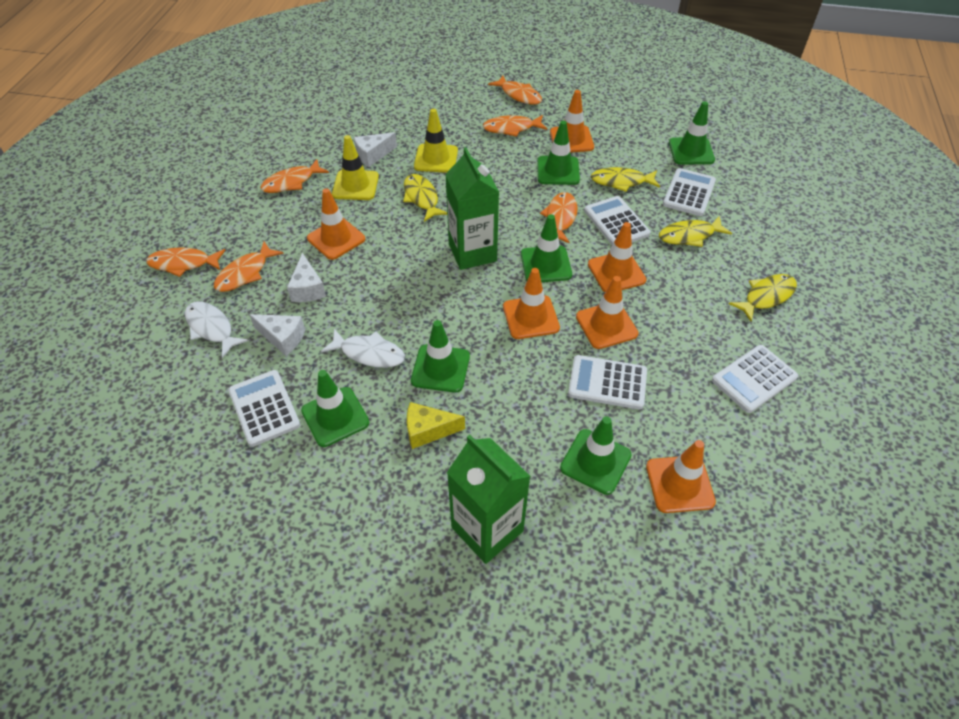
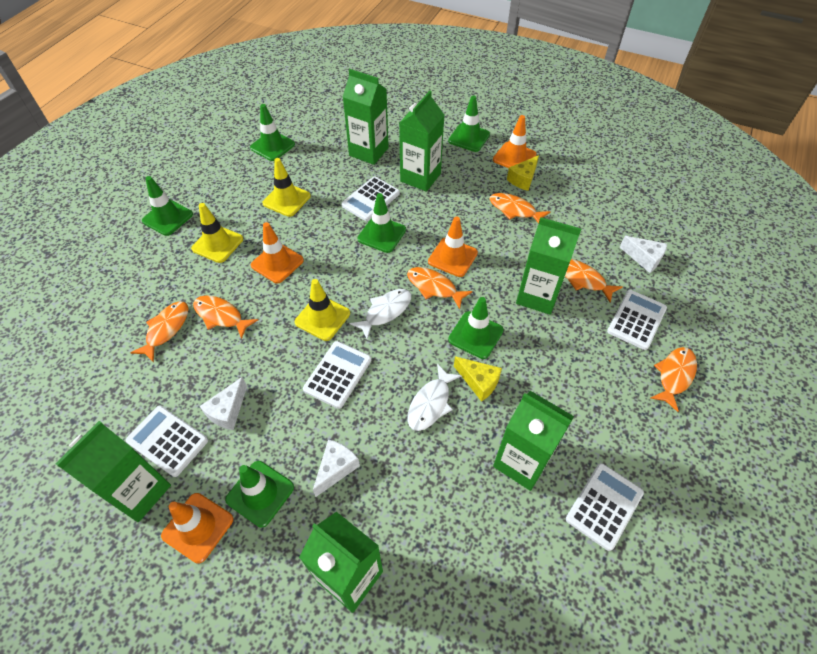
green carton: 2 -> 6
orange traffic cone: 6 -> 4
yellow cheese: 1 -> 2
yellow fish: 4 -> 0
yellow traffic cone: 2 -> 3

